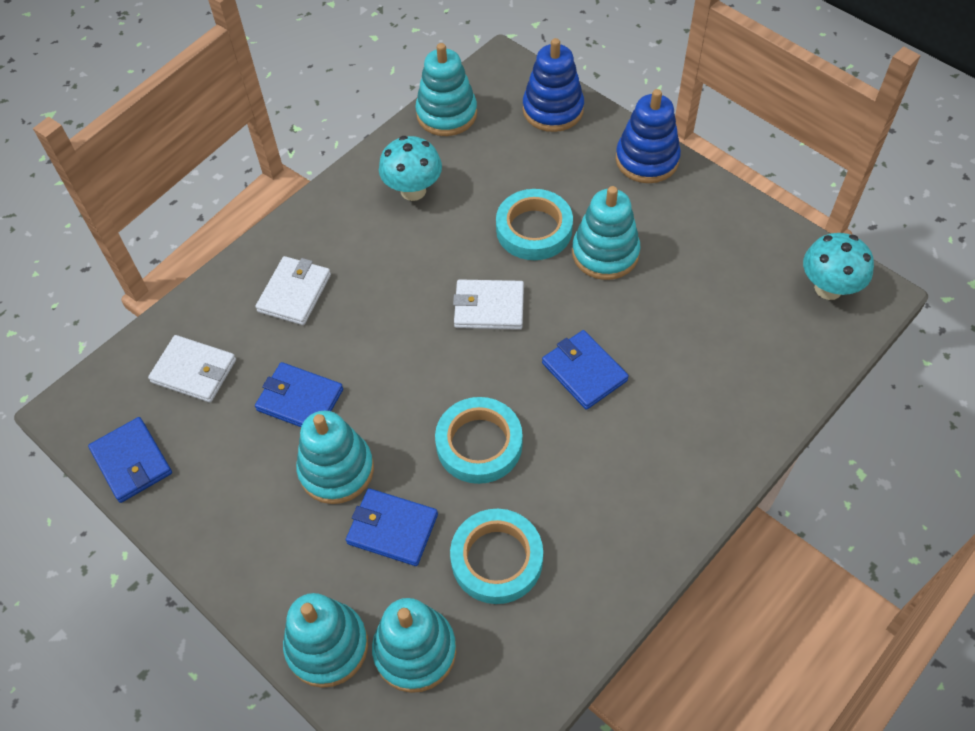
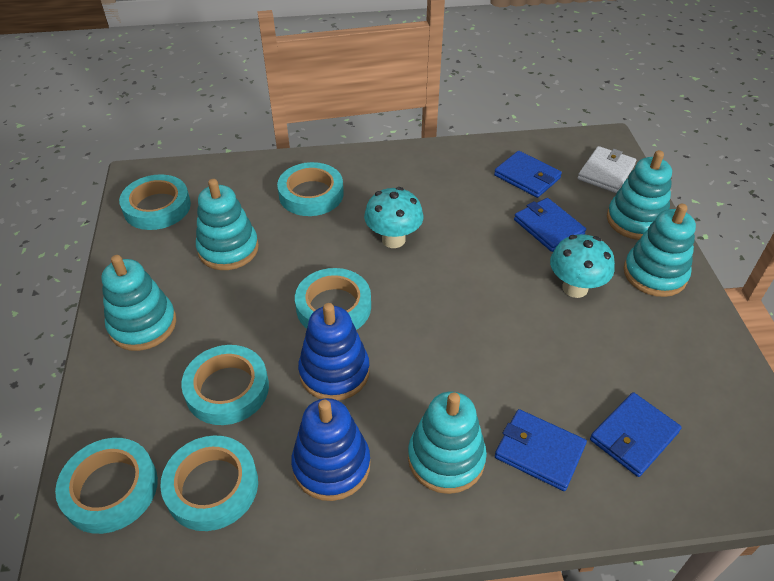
turquoise tape: 3 -> 6
white wallet: 3 -> 1

